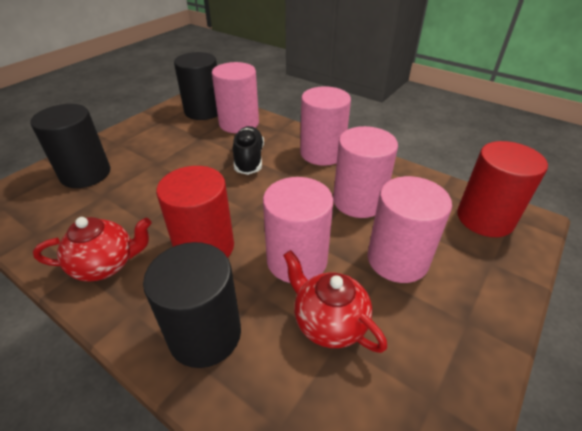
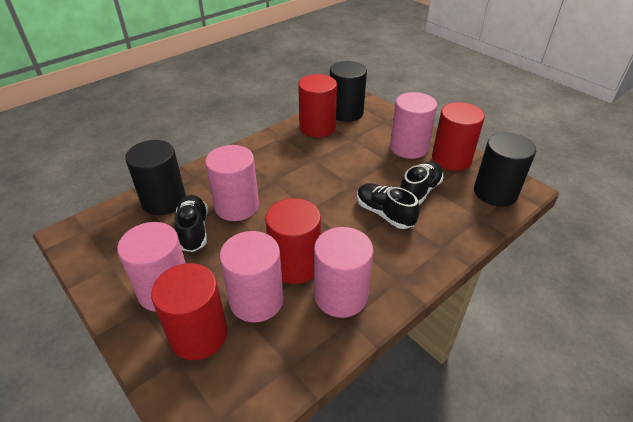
black shoe: 1 -> 3
red cylinder: 2 -> 4
red teapot: 2 -> 0

